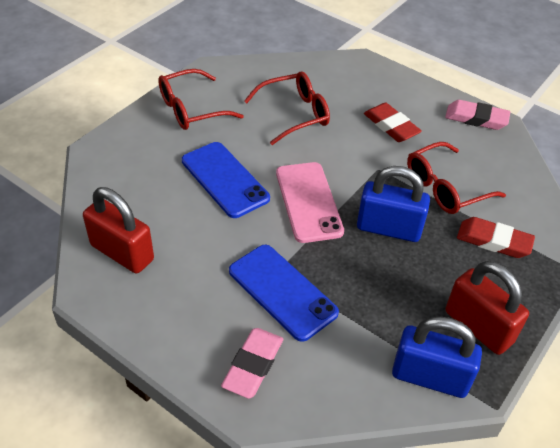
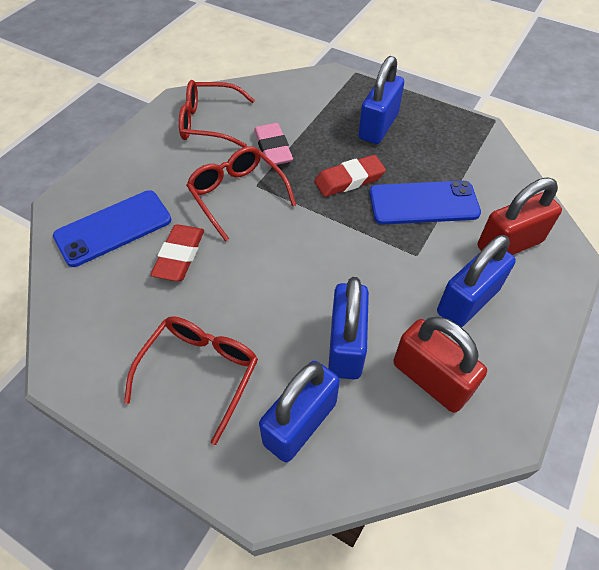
blue padlock: 2 -> 4
pink eraser: 2 -> 1
pink phone: 1 -> 0

